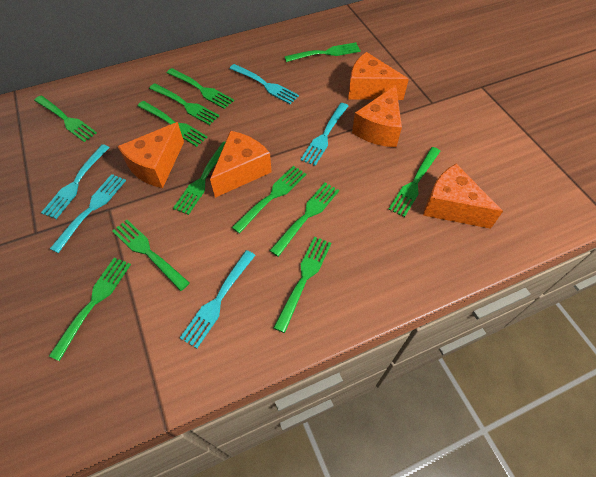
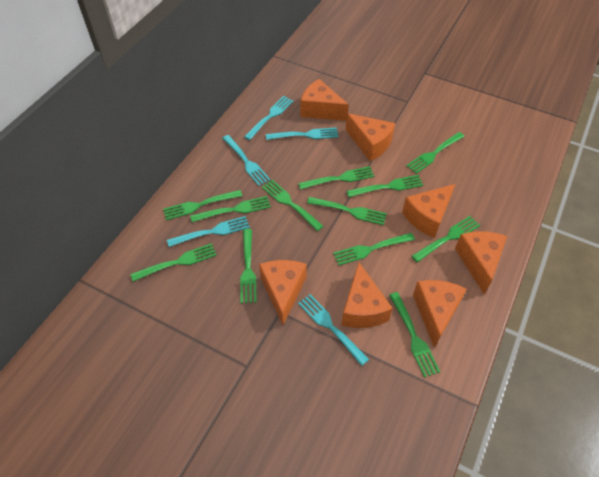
orange cheese: 5 -> 7

